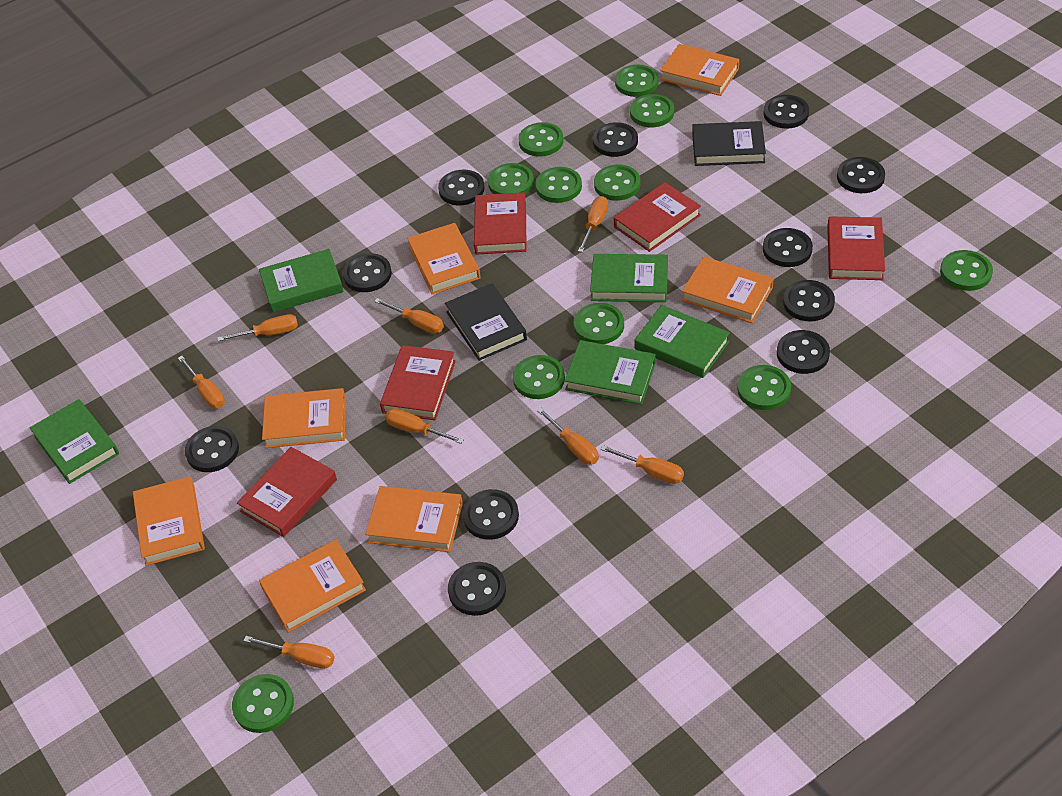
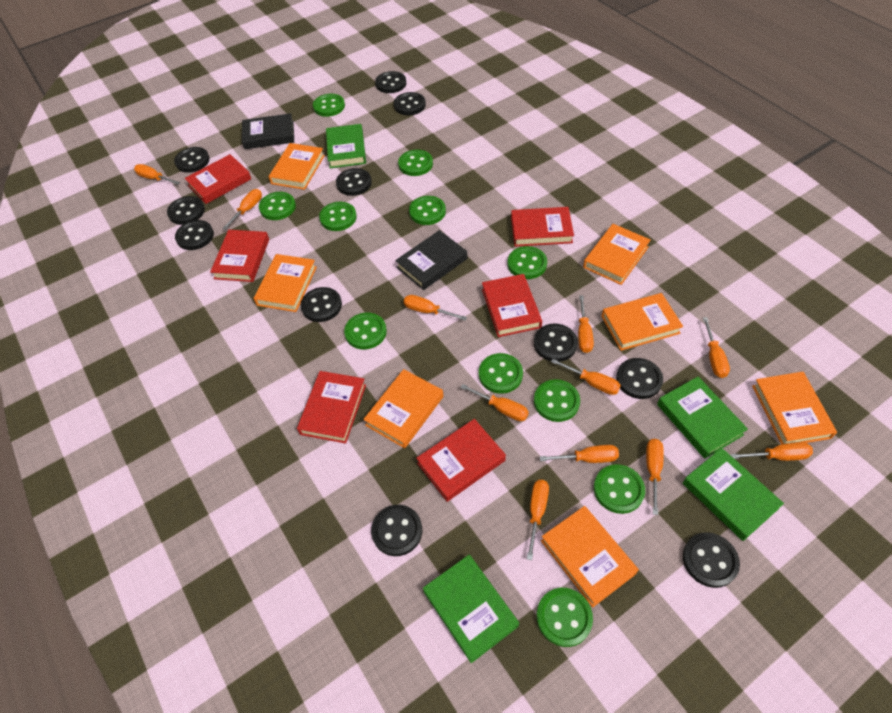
green book: 5 -> 4
orange screwdriver: 8 -> 11
red book: 5 -> 6

